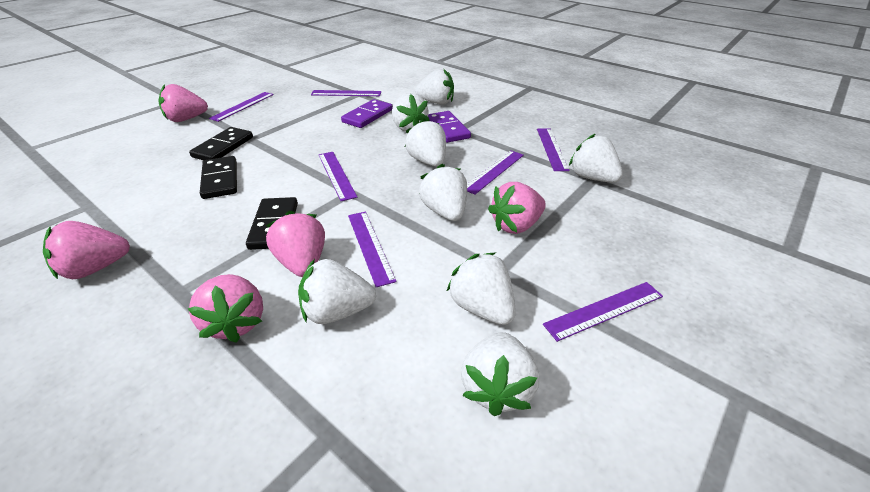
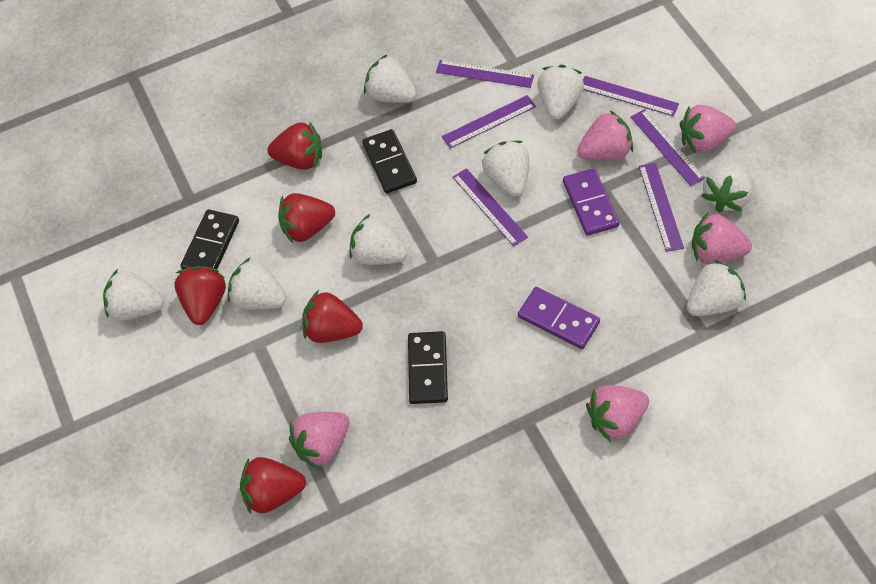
purple ruler: 7 -> 6
red strawberry: 0 -> 5

